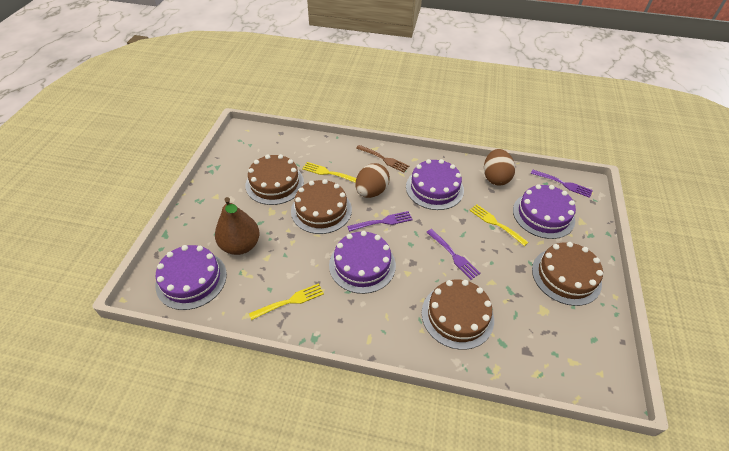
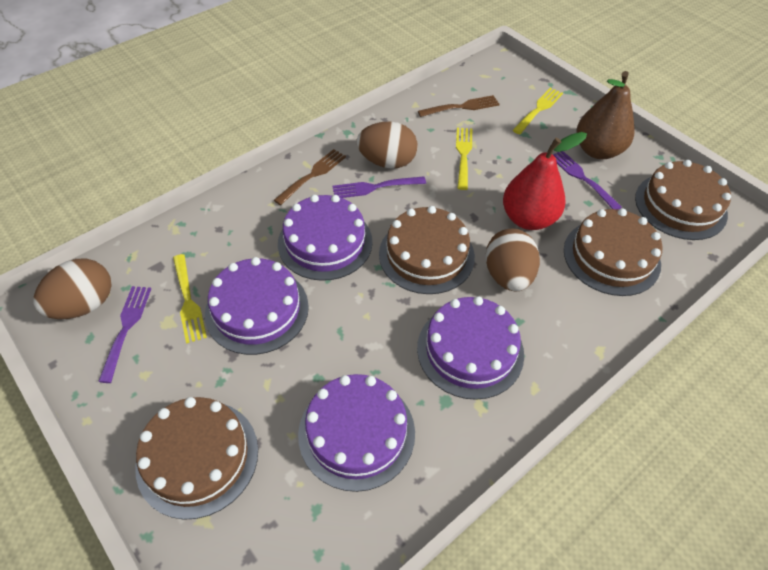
brown egg: 2 -> 3
brown fork: 1 -> 2
red pear: 0 -> 1

